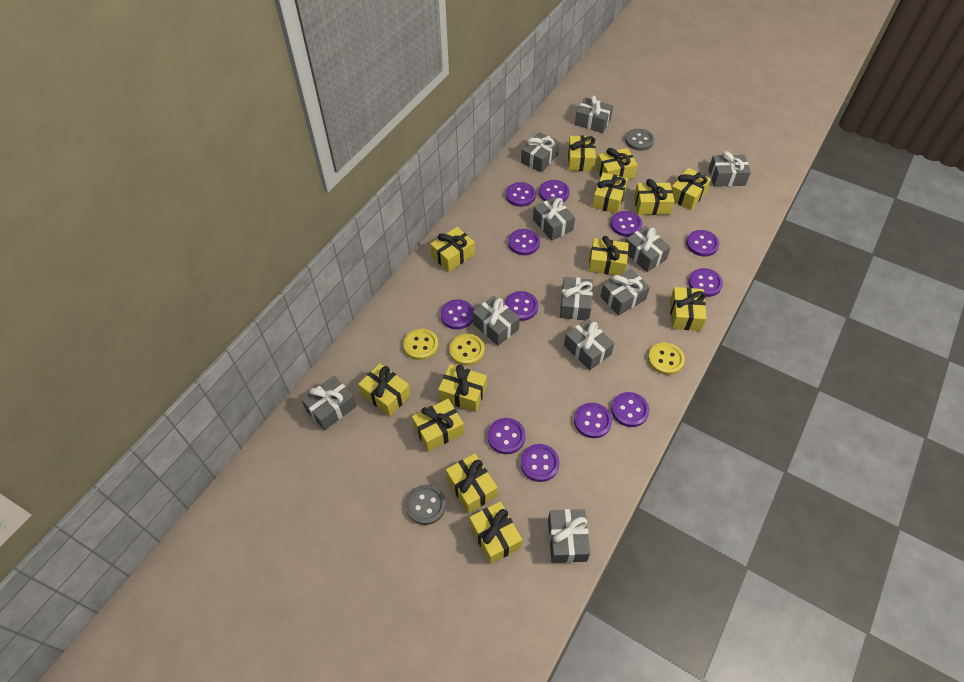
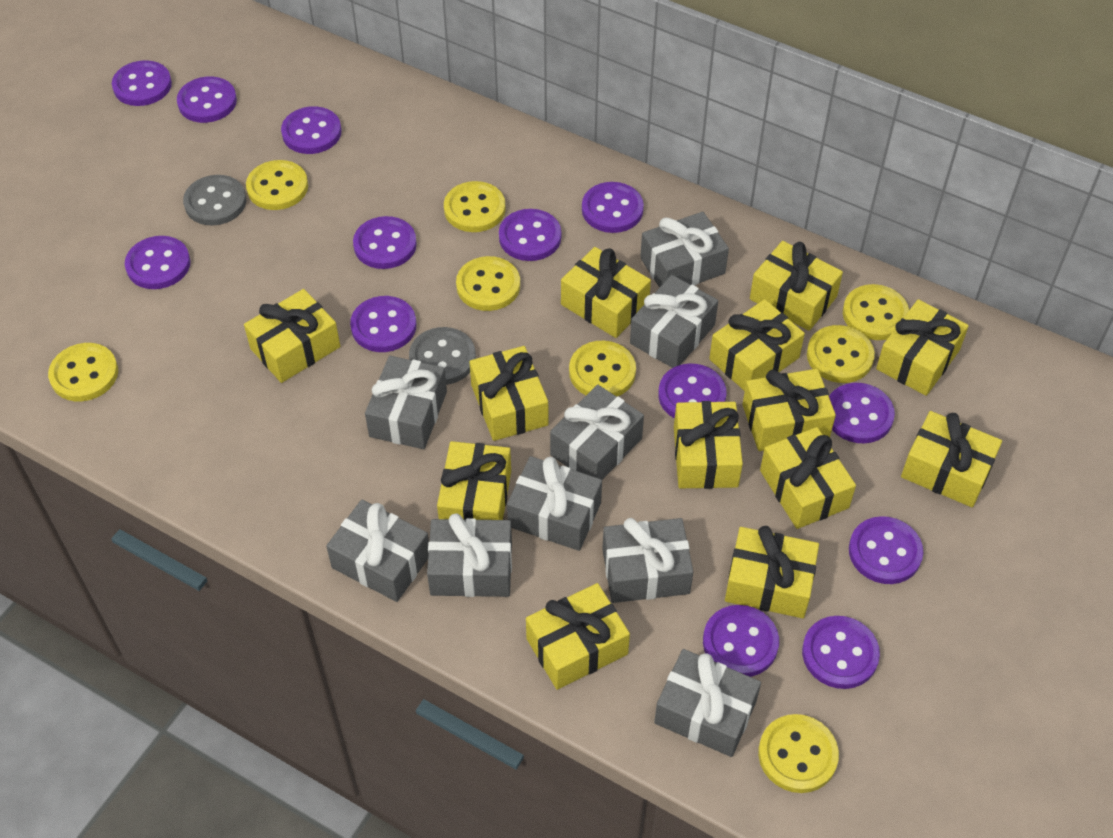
grey gift: 11 -> 9
purple button: 12 -> 13
yellow button: 3 -> 8

